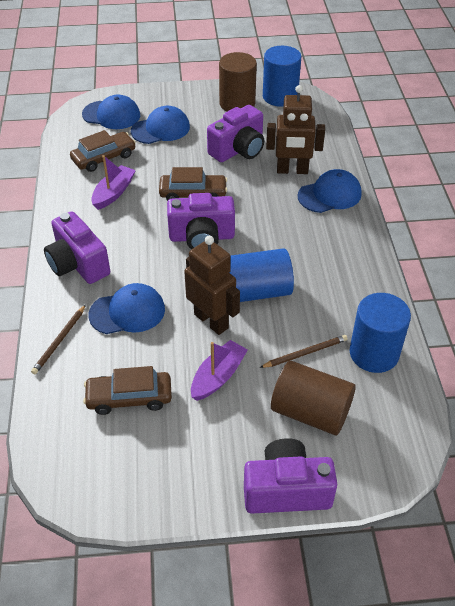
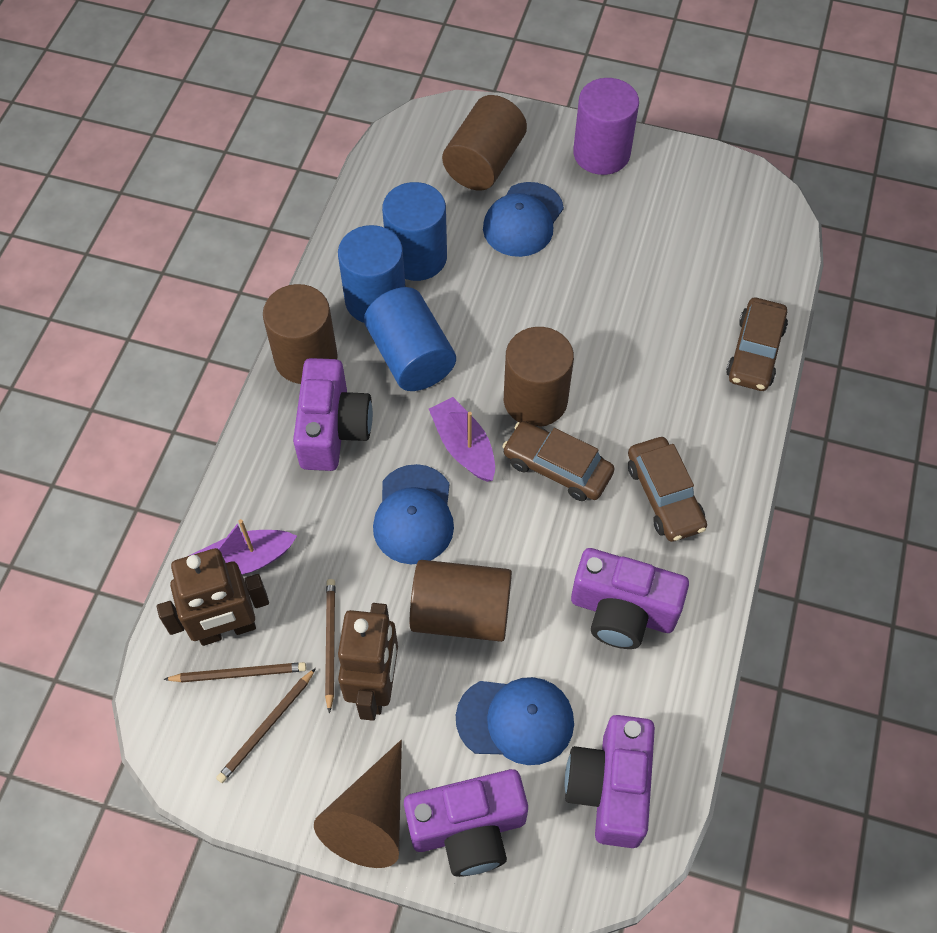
blue cap: 4 -> 3
brown cone: 0 -> 1
brown cylinder: 2 -> 4
brown pencil: 2 -> 3
purple cylinder: 0 -> 1

